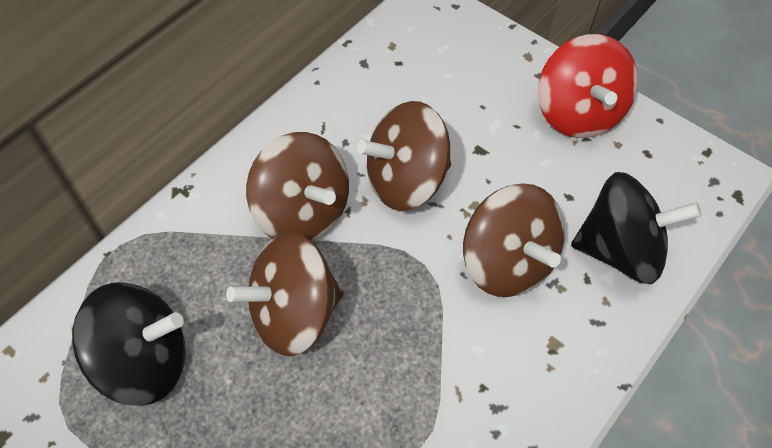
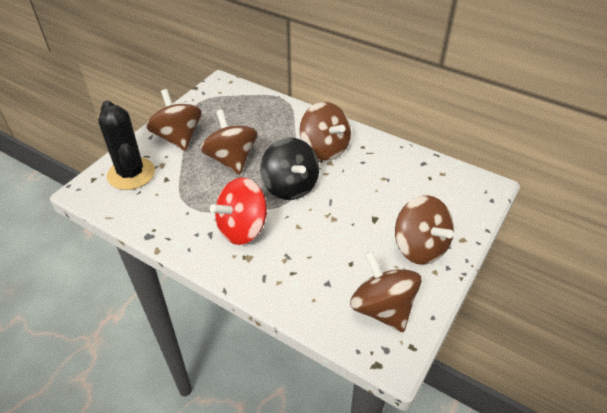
black cactus: 0 -> 1
black spinning top: 2 -> 1
brown spinning top: 4 -> 5

